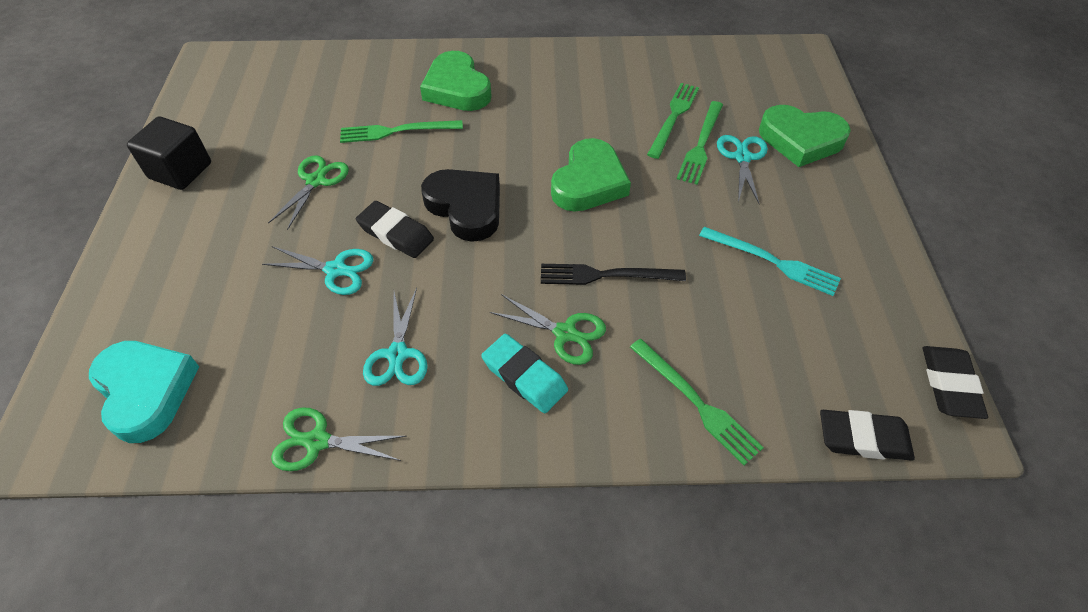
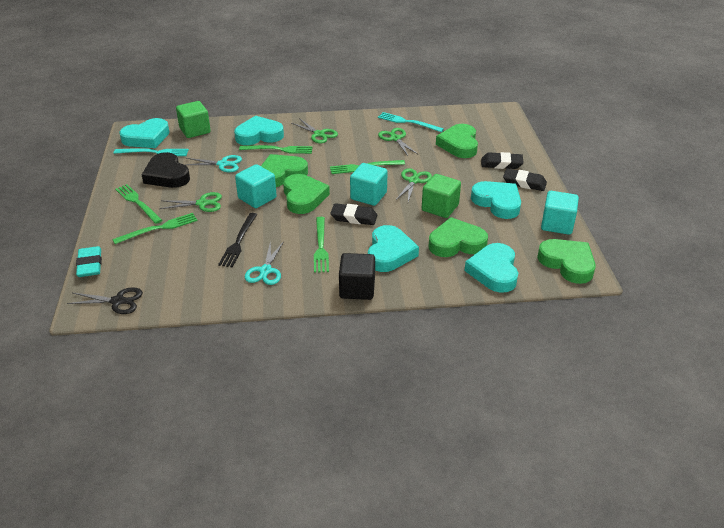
black scissors: 0 -> 1
green cube: 0 -> 2
green fork: 4 -> 5
green heart: 3 -> 5
green scissors: 3 -> 4
turquoise cube: 0 -> 3
turquoise fork: 1 -> 2
turquoise heart: 1 -> 5
turquoise scissors: 3 -> 2

